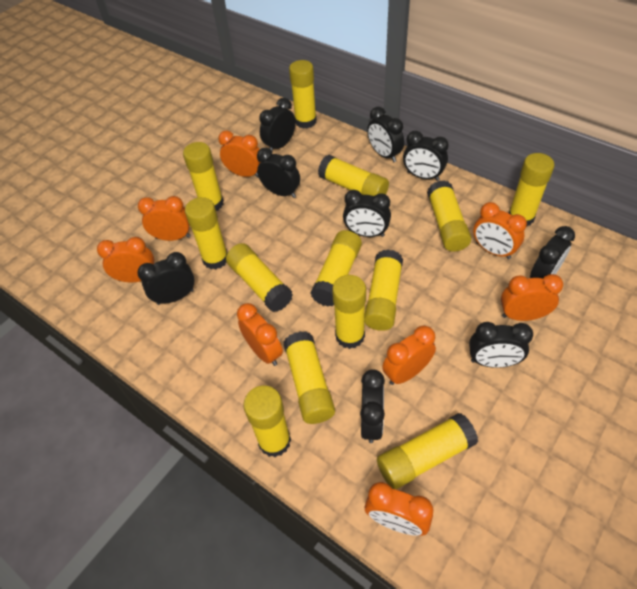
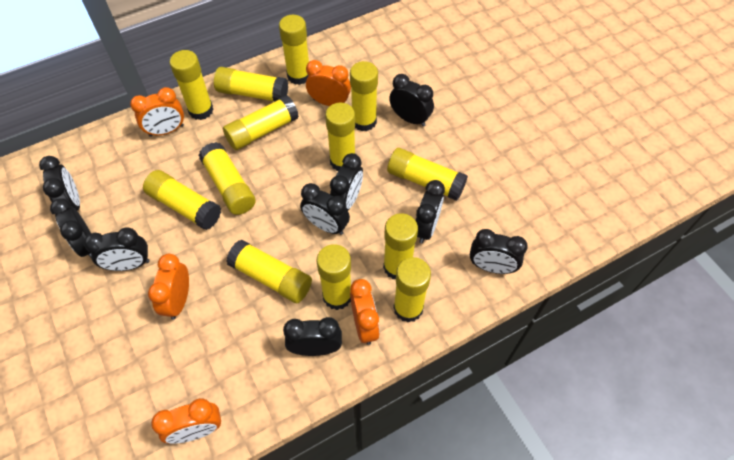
orange clock: 8 -> 5

